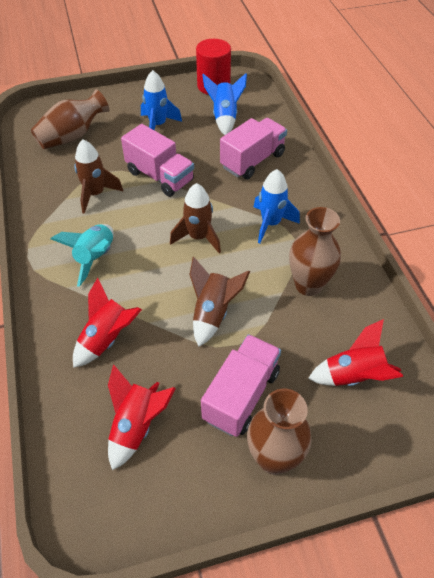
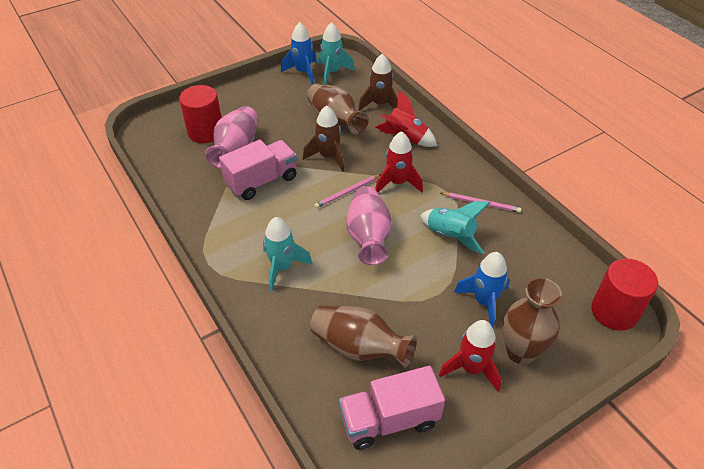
blue rocket: 3 -> 2
brown rocket: 3 -> 2
pink pencil: 0 -> 2
pink truck: 3 -> 2
pink vase: 0 -> 2
red cylinder: 1 -> 2
turquoise rocket: 1 -> 3

